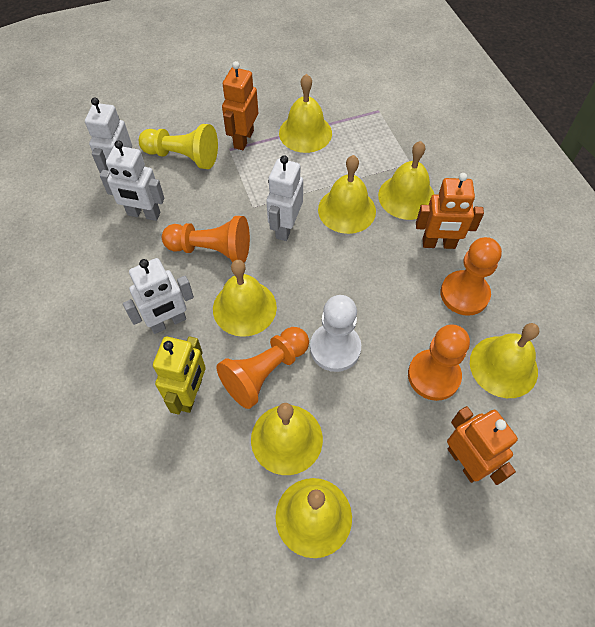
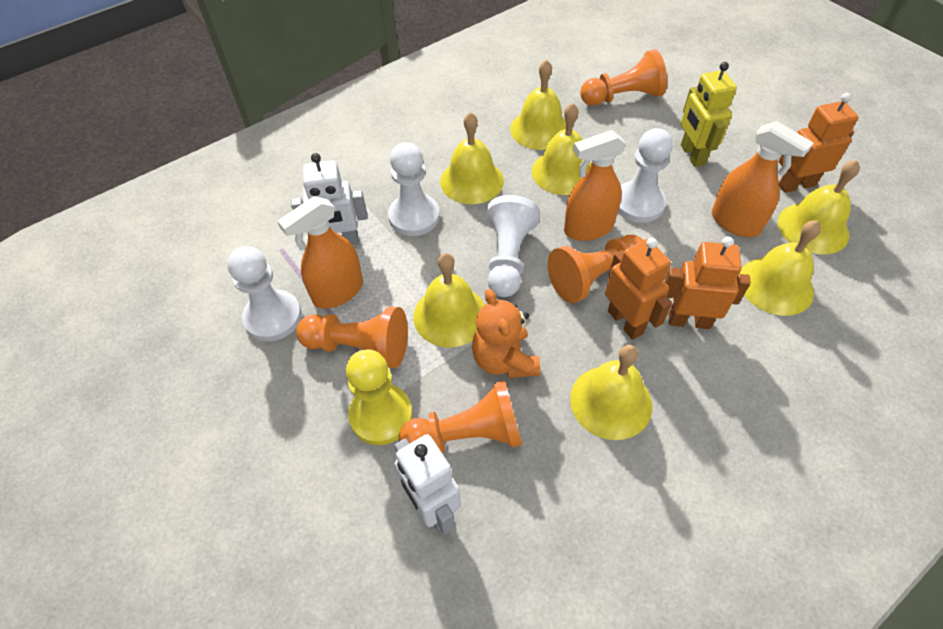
orange spray bottle: 0 -> 3
orange teddy bear: 0 -> 1
white pawn: 1 -> 4
white robot: 4 -> 2

